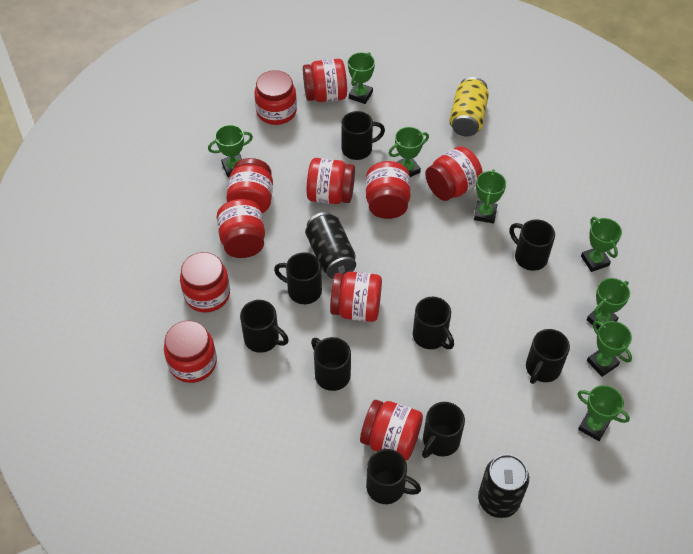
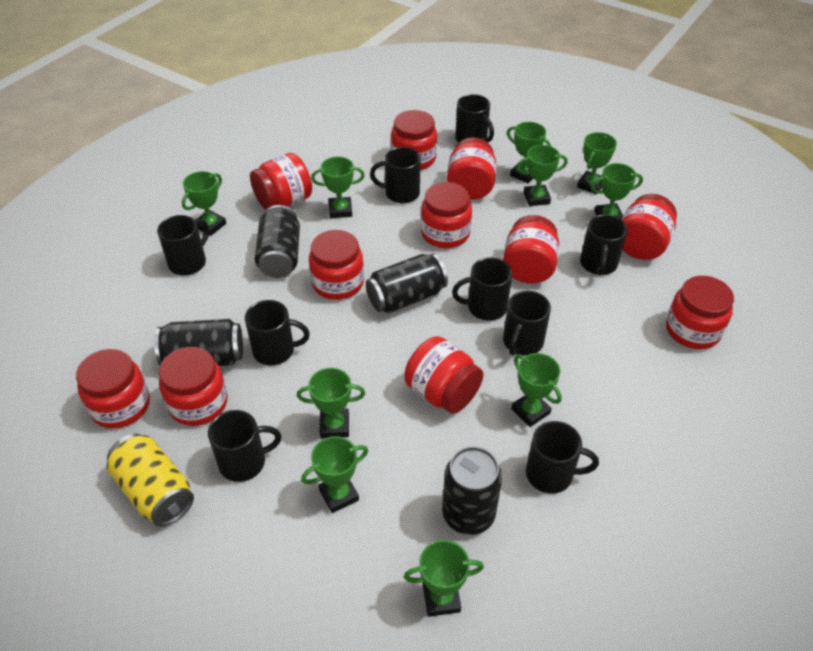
black can: 2 -> 4
green trophy: 8 -> 10

